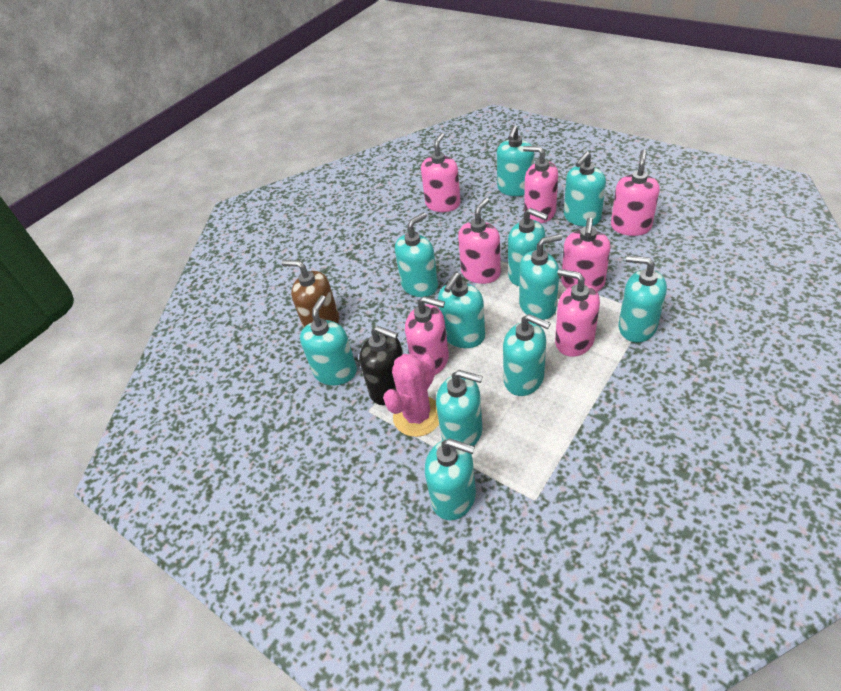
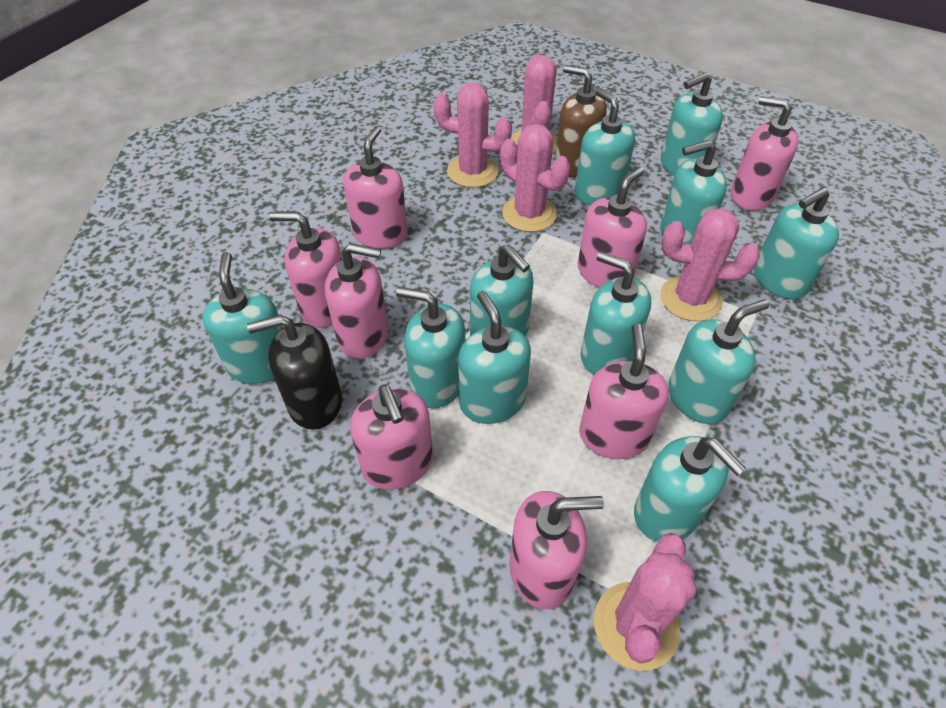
pink cactus: 1 -> 5
pink soap dispenser: 7 -> 8

